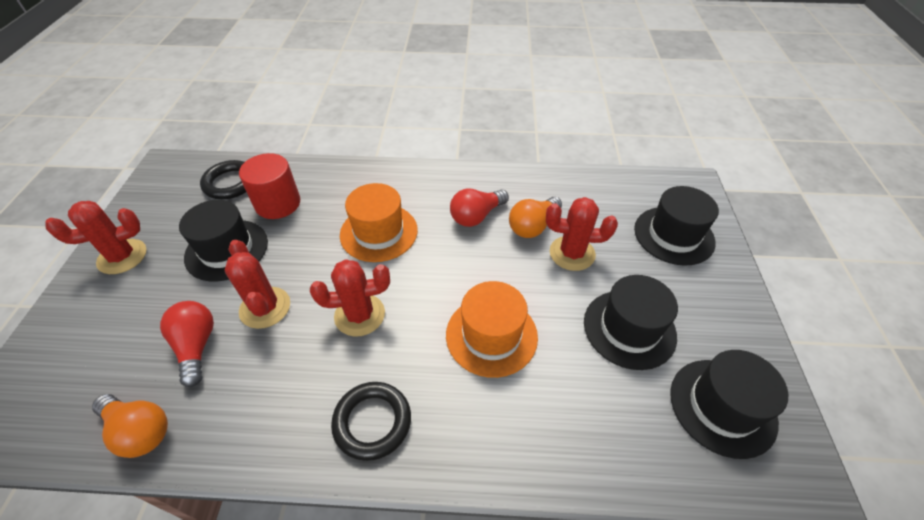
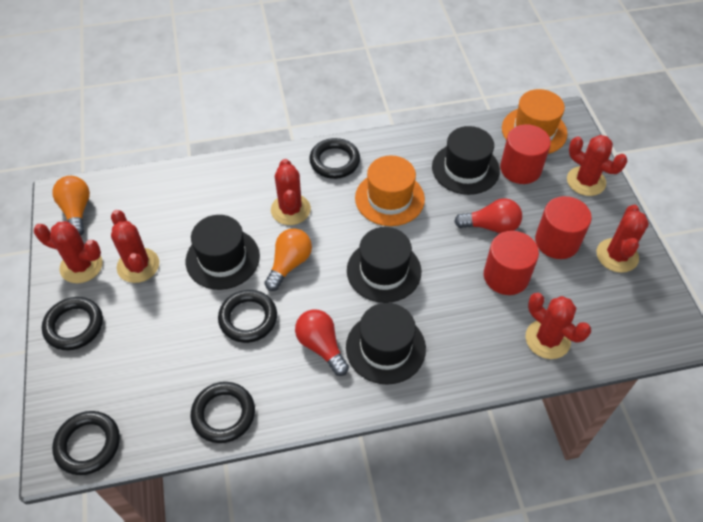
black ring: 2 -> 5
red cactus: 4 -> 6
red cylinder: 1 -> 3

